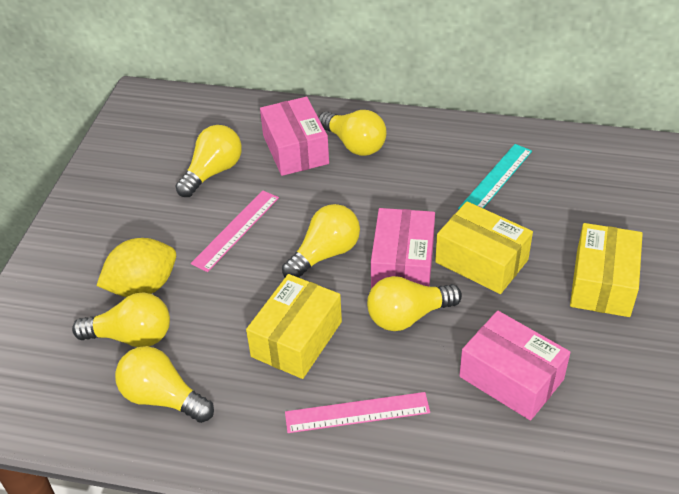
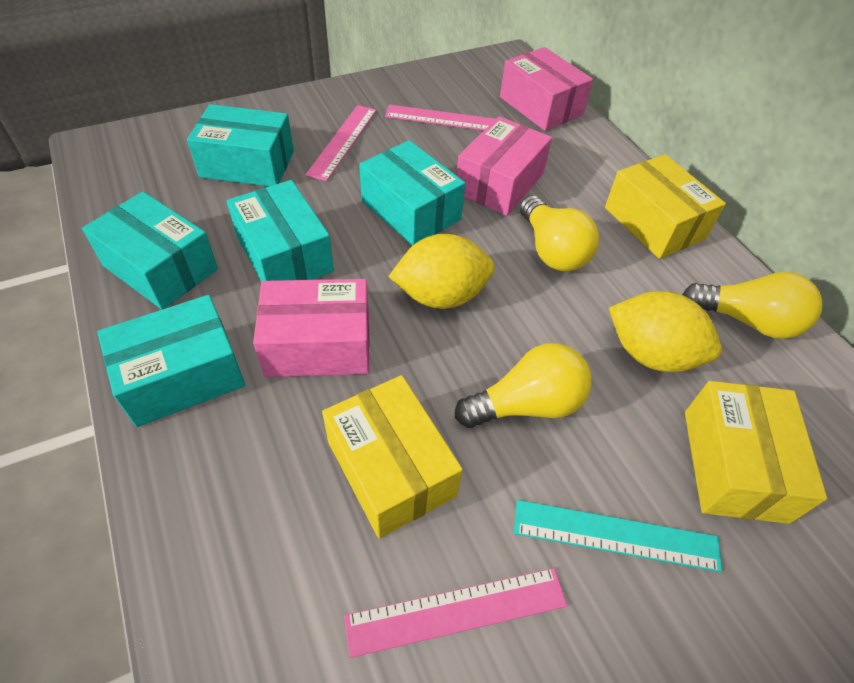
pink ruler: 2 -> 3
turquoise box: 0 -> 5
yellow lemon: 1 -> 2
yellow light bulb: 6 -> 3

